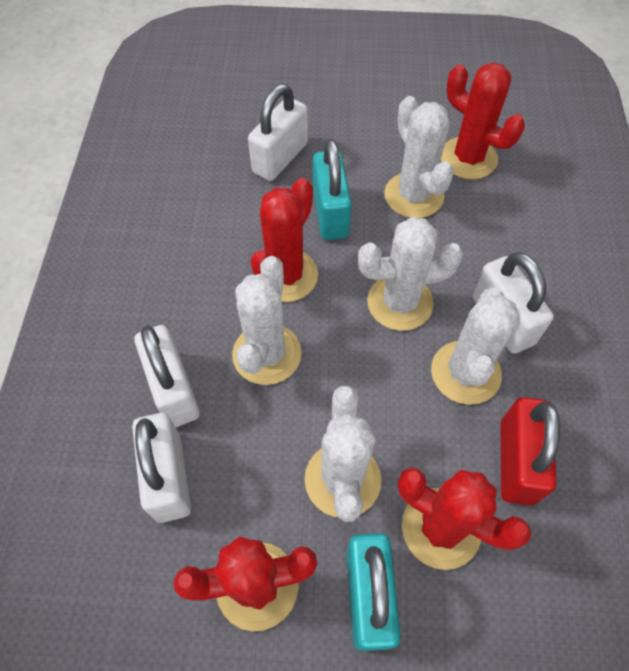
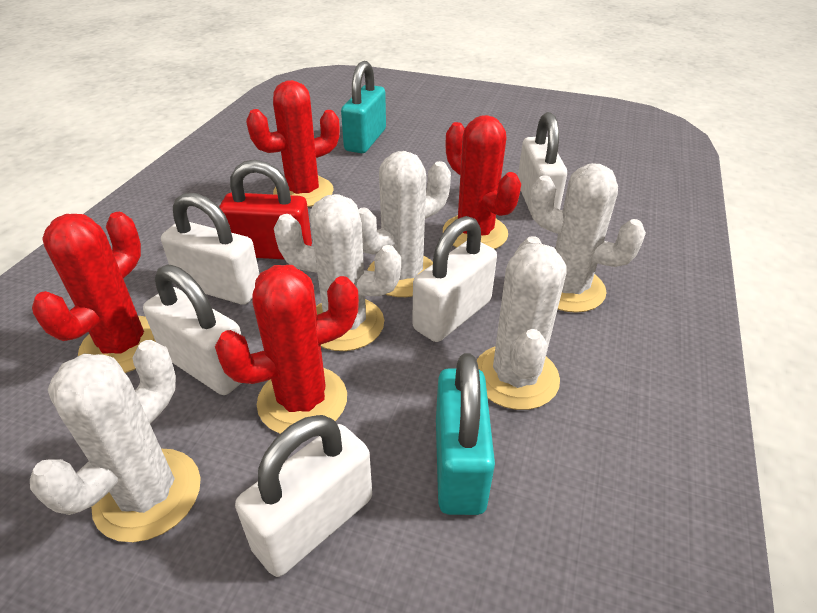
white padlock: 4 -> 5

